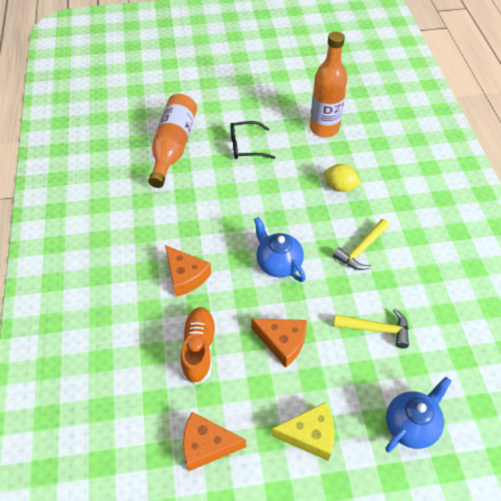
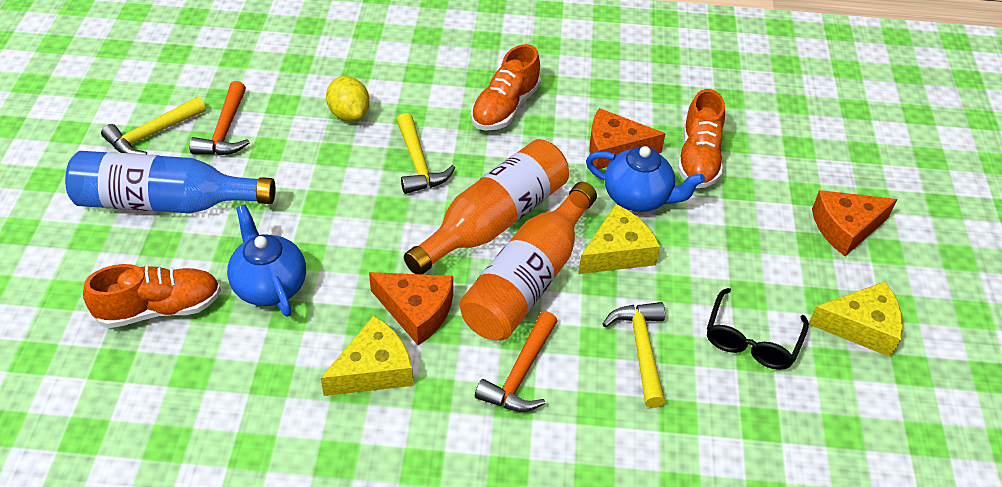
blue bottle: 0 -> 1
orange hammer: 0 -> 2
orange shoe: 1 -> 3
yellow cheese: 1 -> 3
yellow hammer: 2 -> 3

